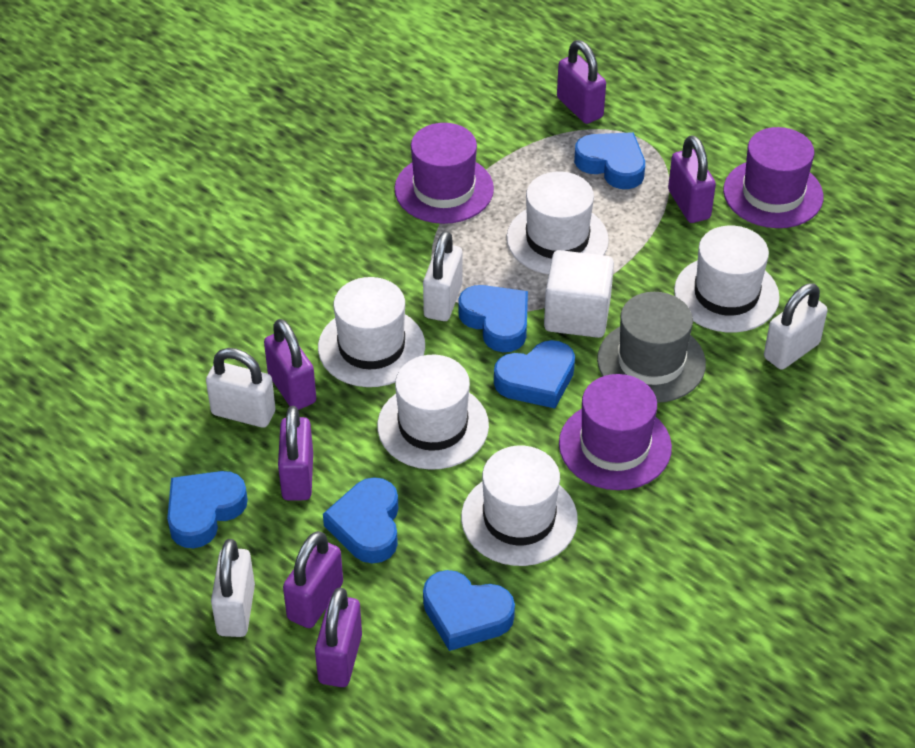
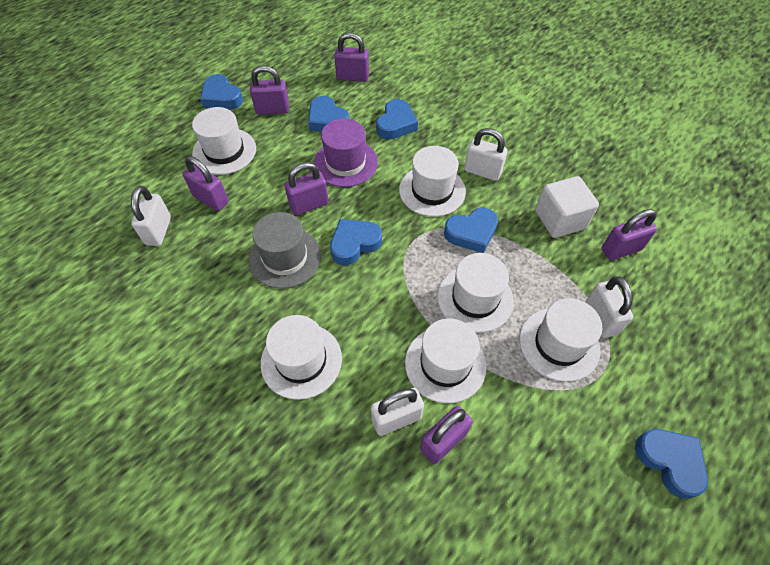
purple hat: 3 -> 1
white hat: 5 -> 6

